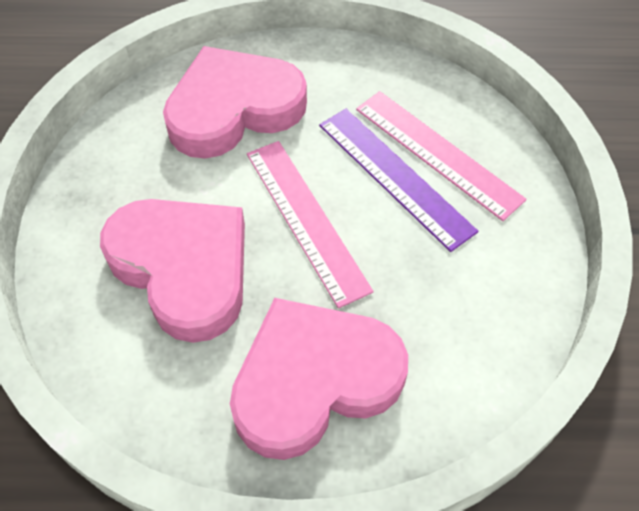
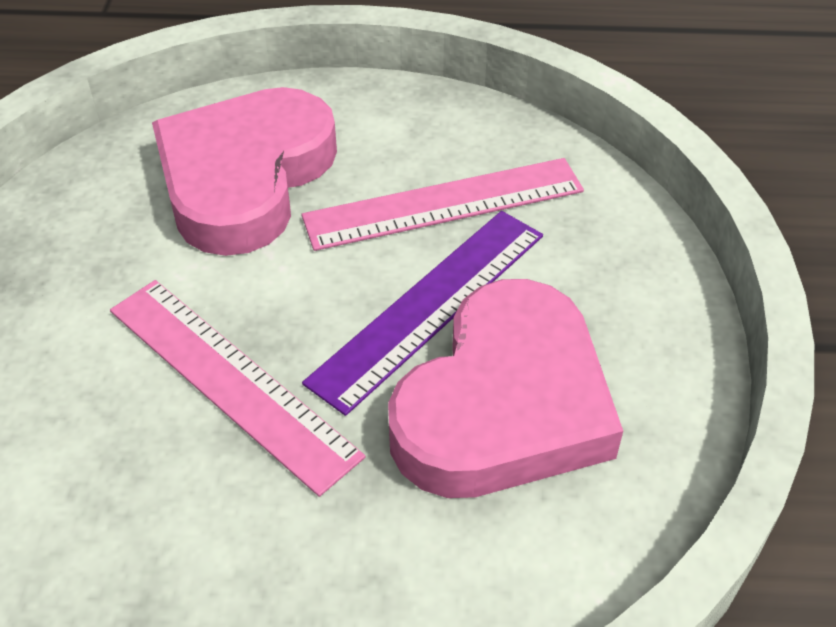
pink heart: 3 -> 2

